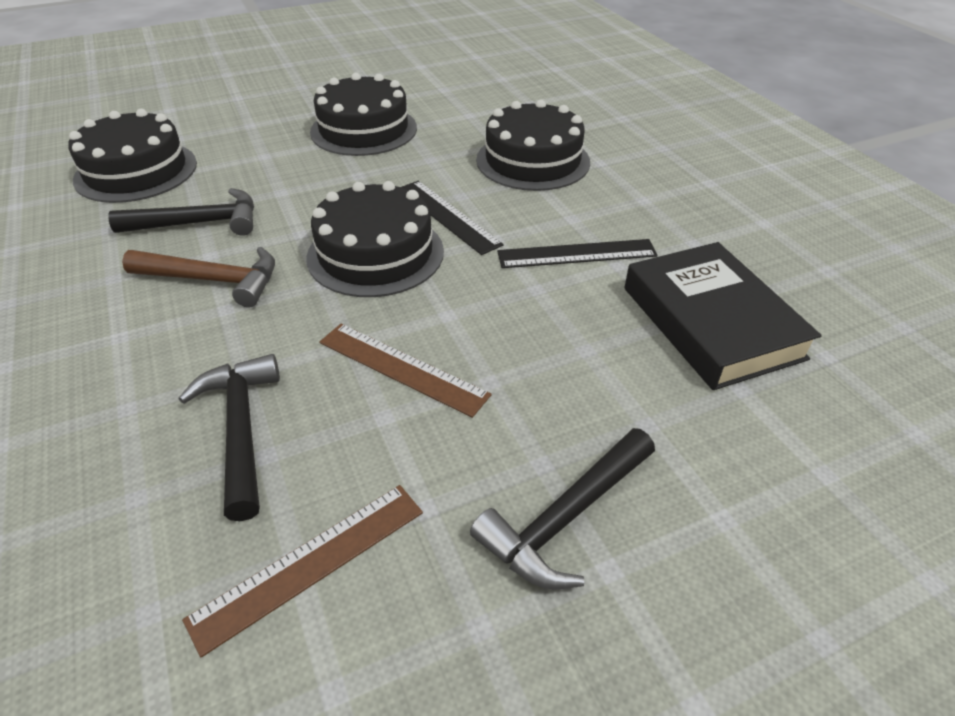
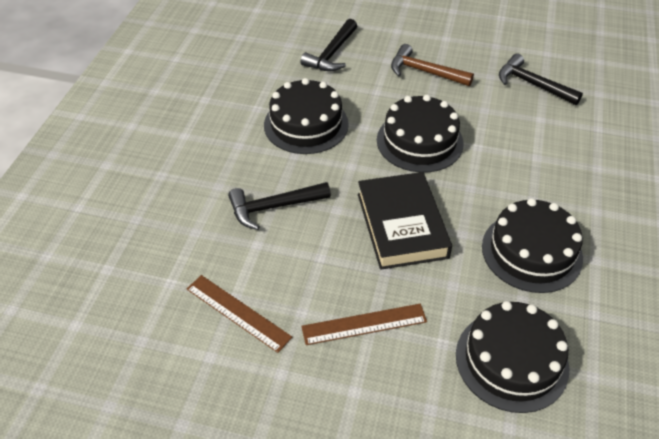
black ruler: 2 -> 0

